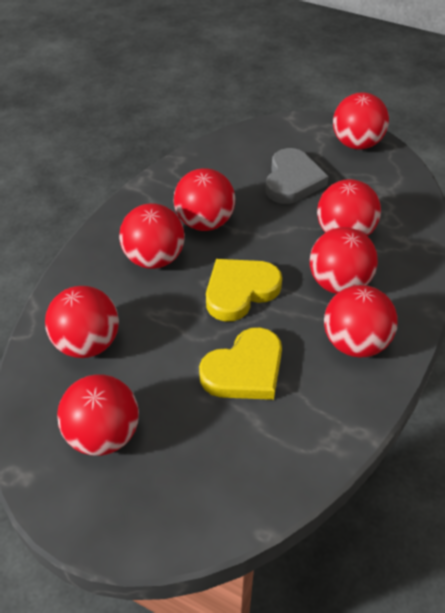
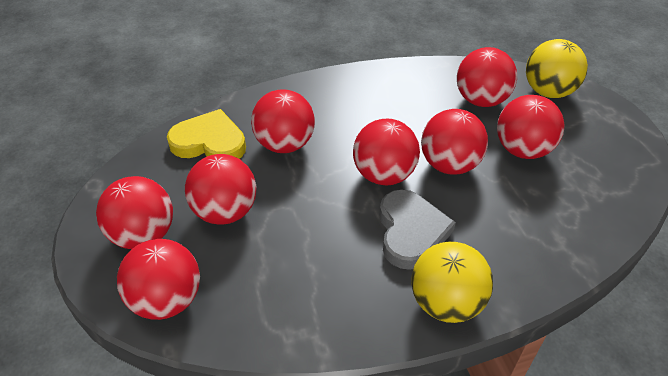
yellow ball: 0 -> 2
yellow heart: 2 -> 1

